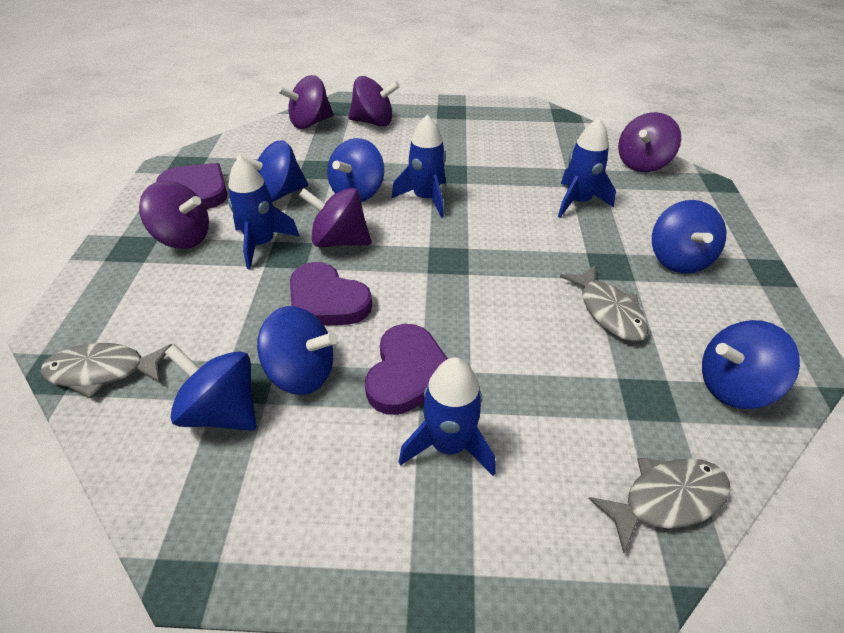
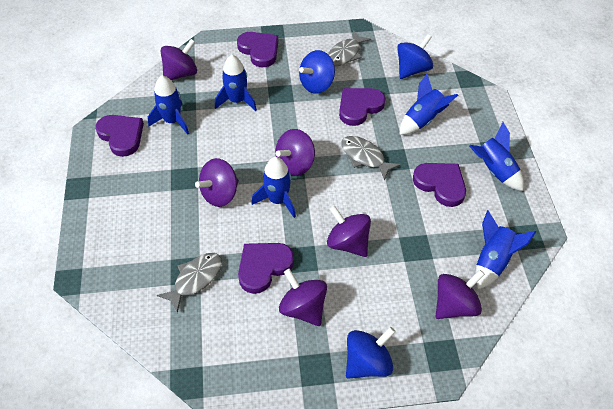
blue rocket: 4 -> 6
blue spinning top: 6 -> 3
purple heart: 3 -> 5
purple spinning top: 5 -> 6

